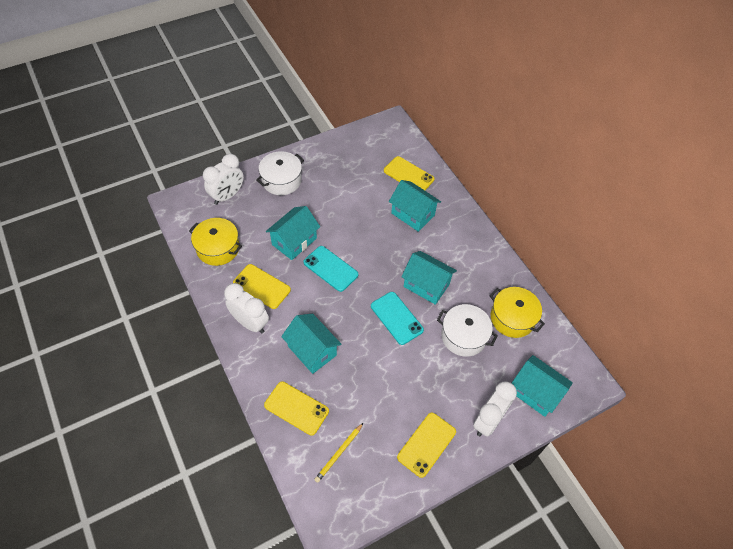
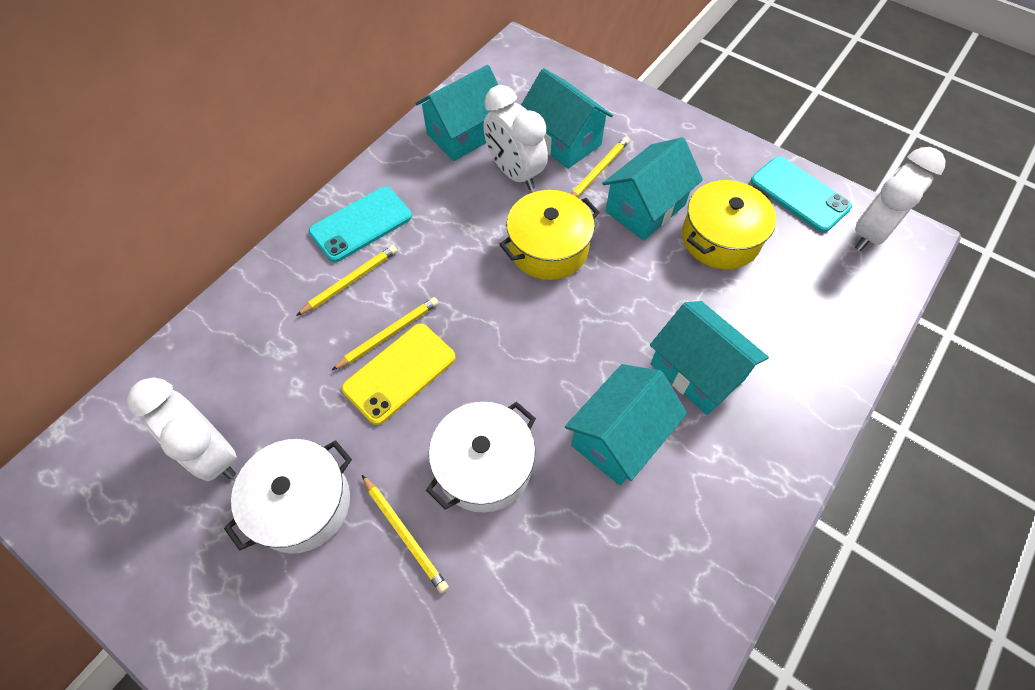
yellow pencil: 1 -> 4
yellow phone: 4 -> 1

